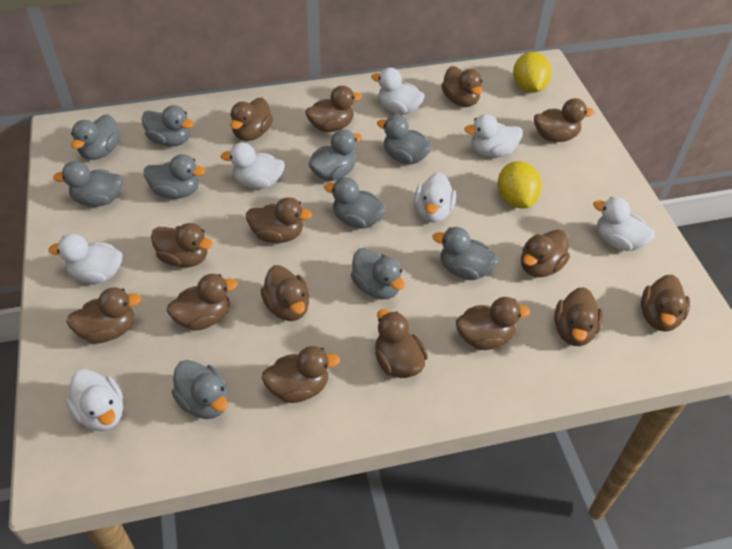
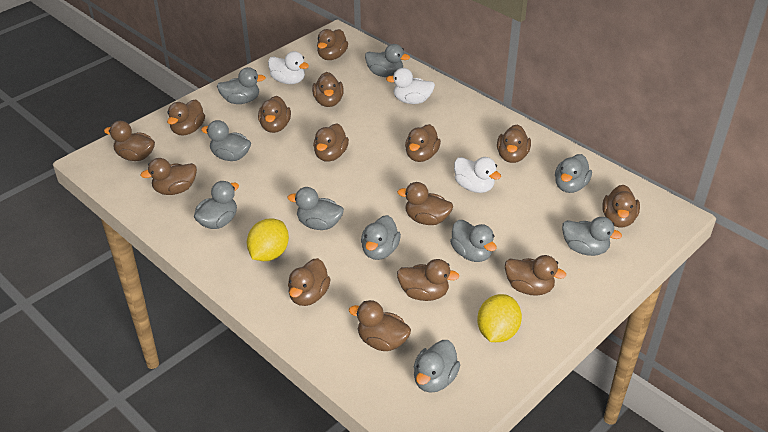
white duck: 7 -> 3

